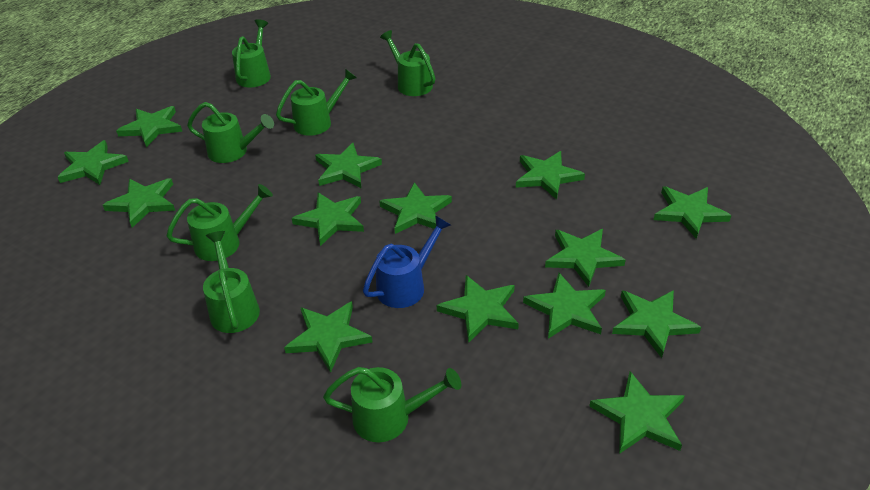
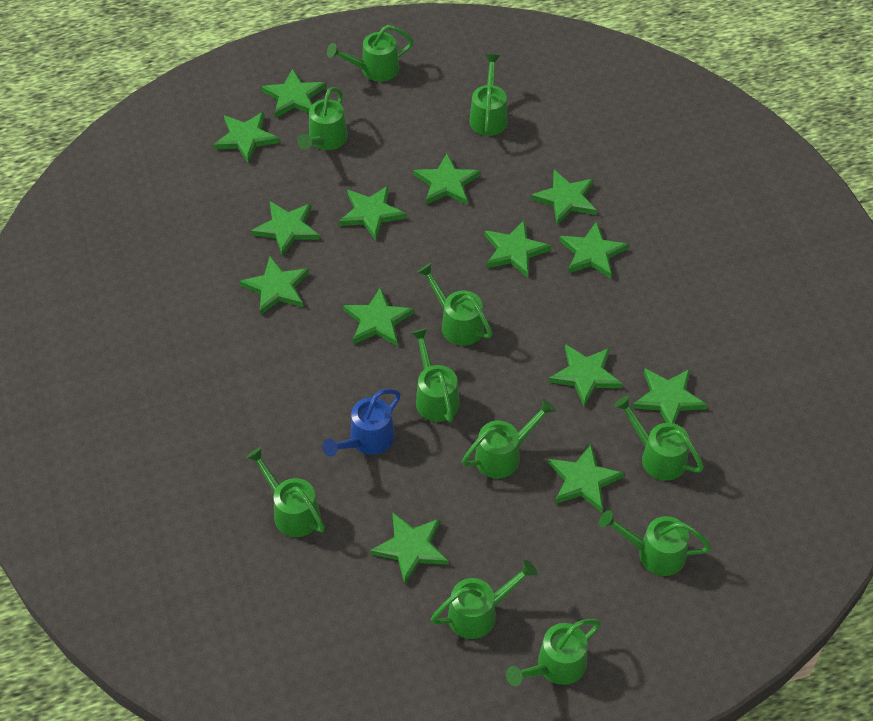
green watering can: 7 -> 11

